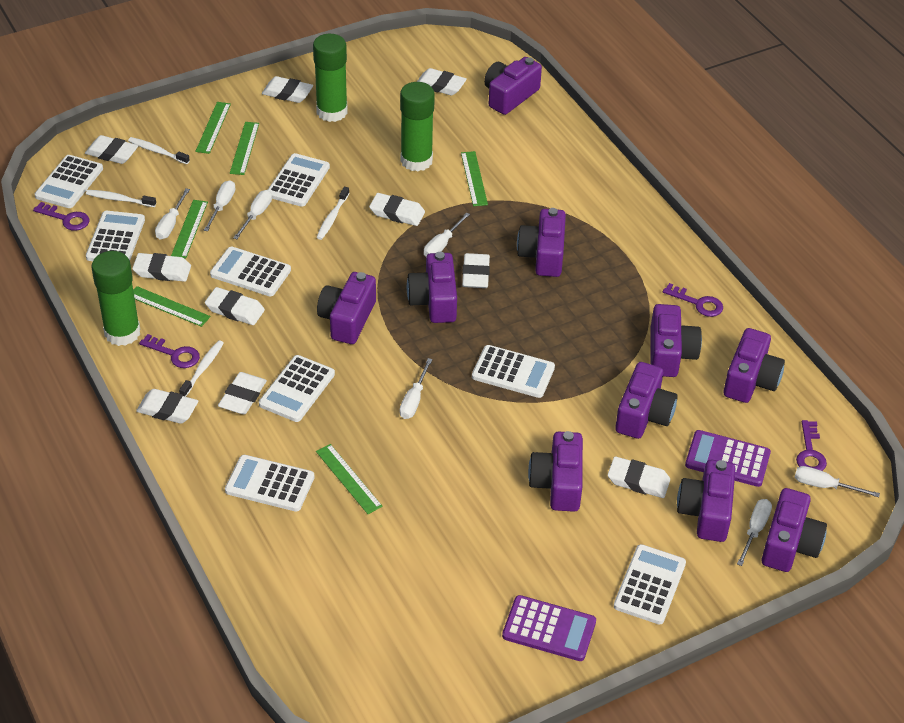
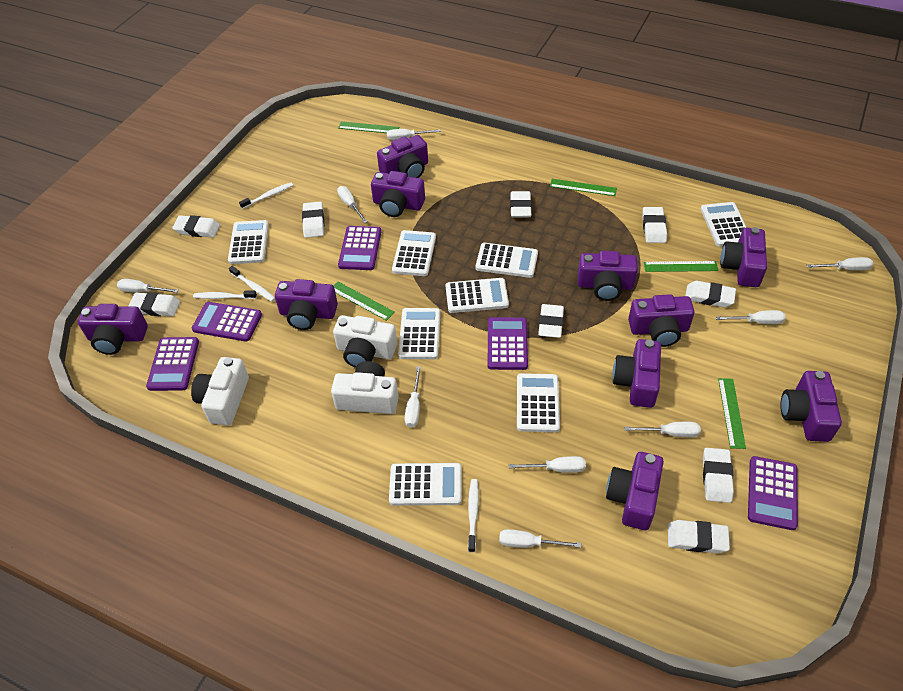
green glue stick: 3 -> 0
green ruler: 6 -> 5
purple calculator: 2 -> 5
purple key: 4 -> 0
white camera: 0 -> 3
white eraser: 10 -> 9
white screwdriver: 7 -> 9

